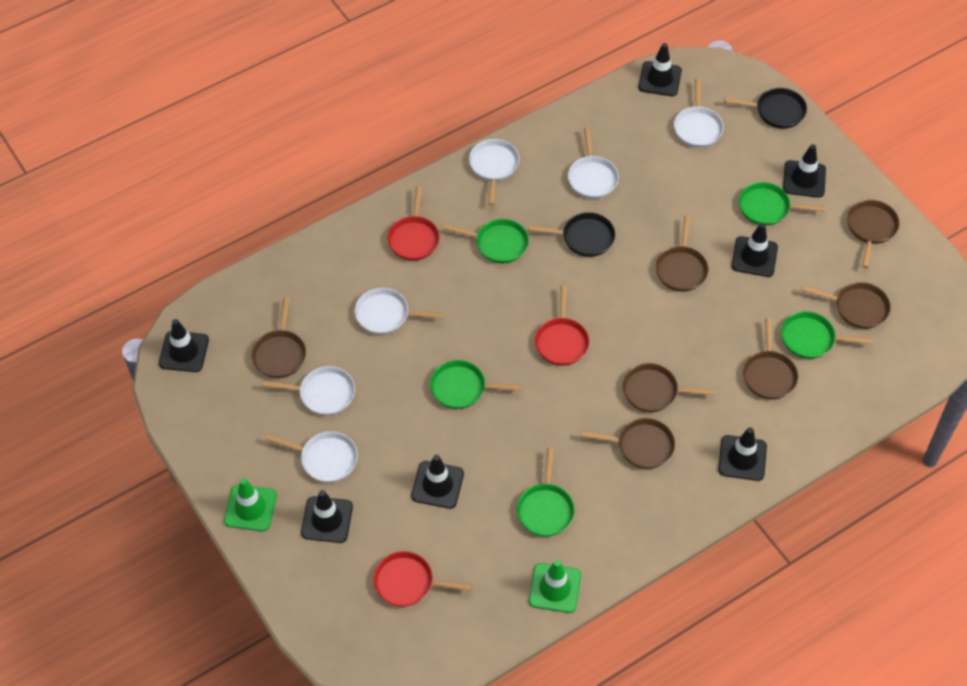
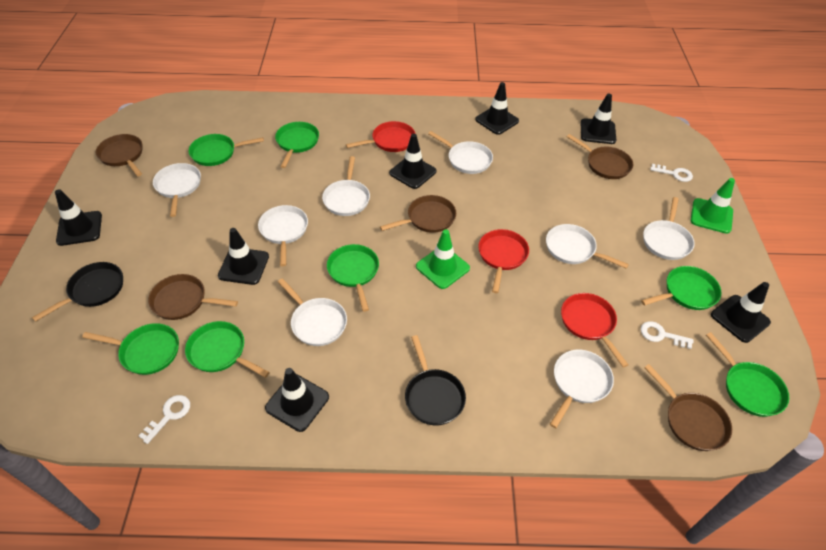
brown pan: 7 -> 5
green pan: 5 -> 7
white key: 0 -> 3
white pan: 6 -> 8

